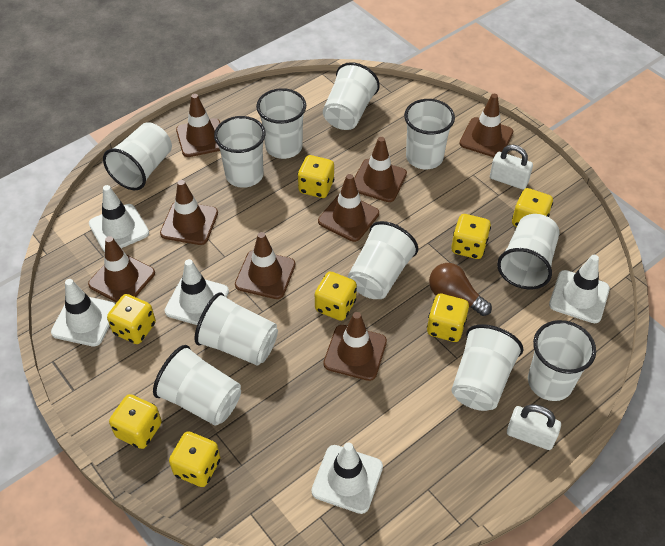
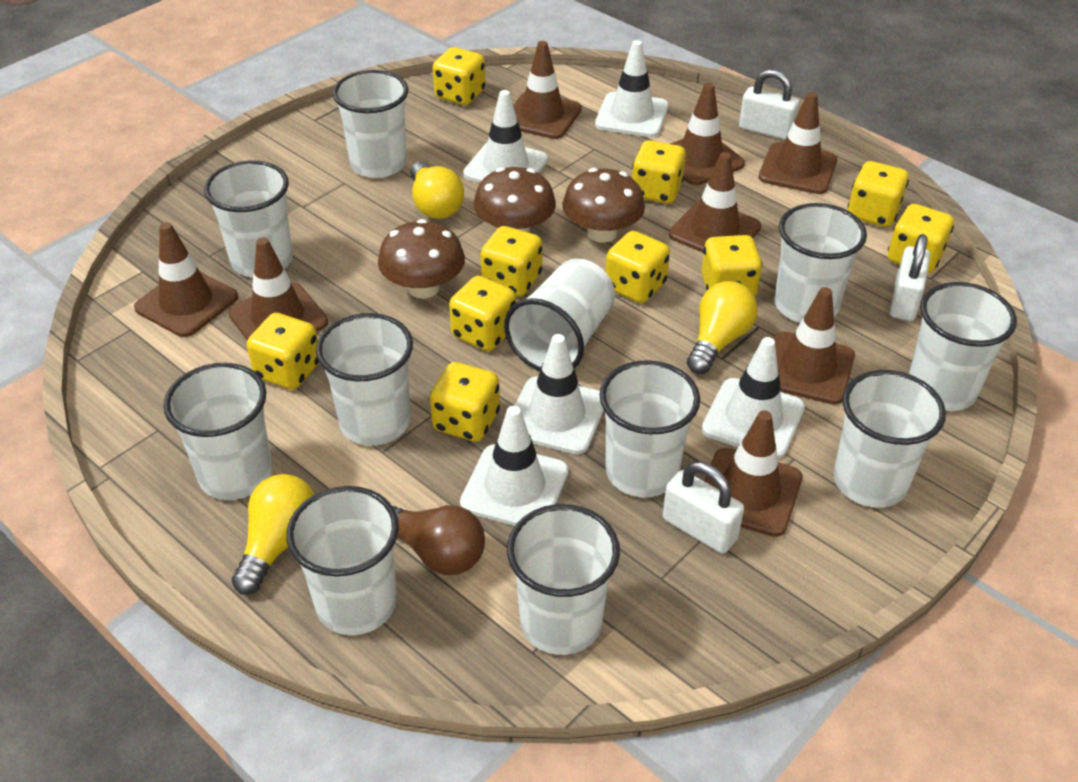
brown mushroom: 0 -> 3
white padlock: 2 -> 3
yellow dice: 8 -> 10
yellow light bulb: 0 -> 3

